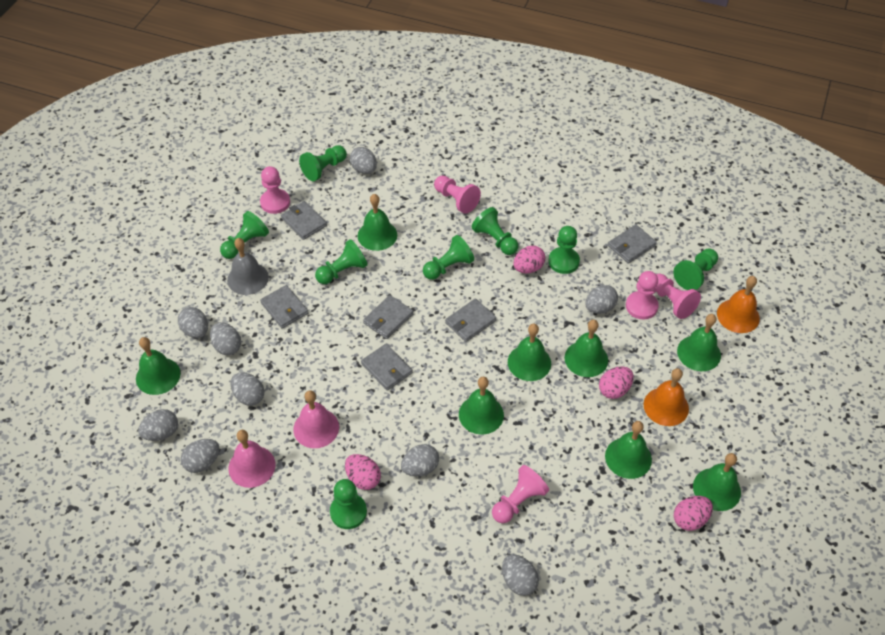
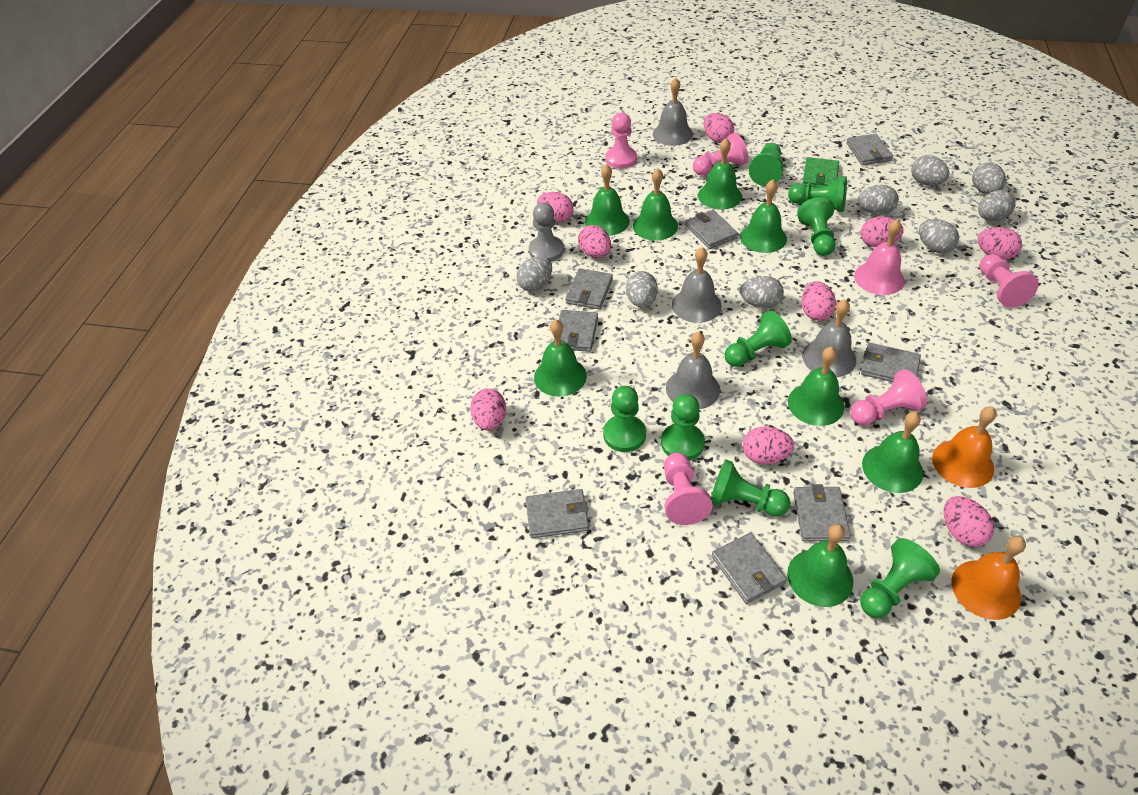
green wallet: 0 -> 1
grey bell: 1 -> 4
grey egg: 9 -> 8
grey pawn: 0 -> 1
grey wallet: 6 -> 8
pink bell: 2 -> 1
pink egg: 4 -> 9

